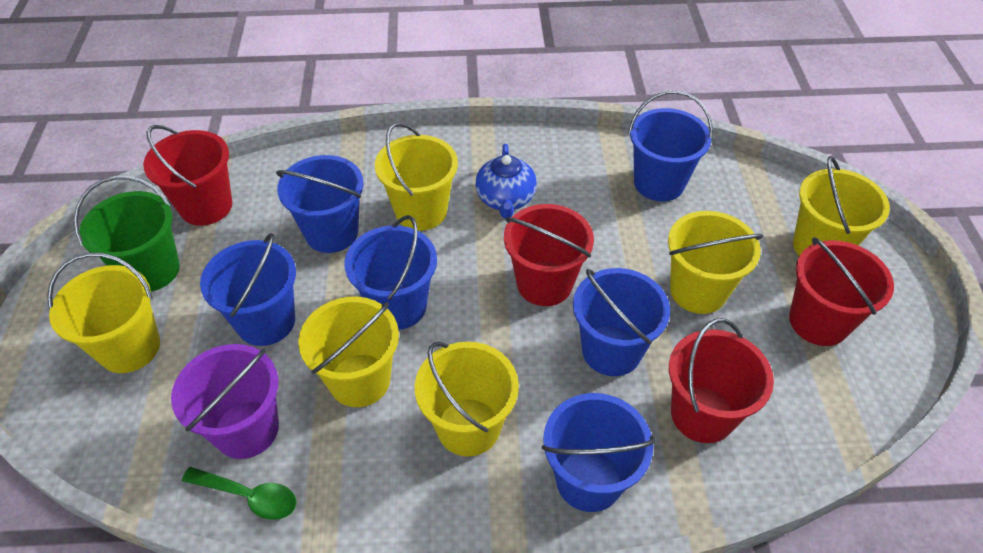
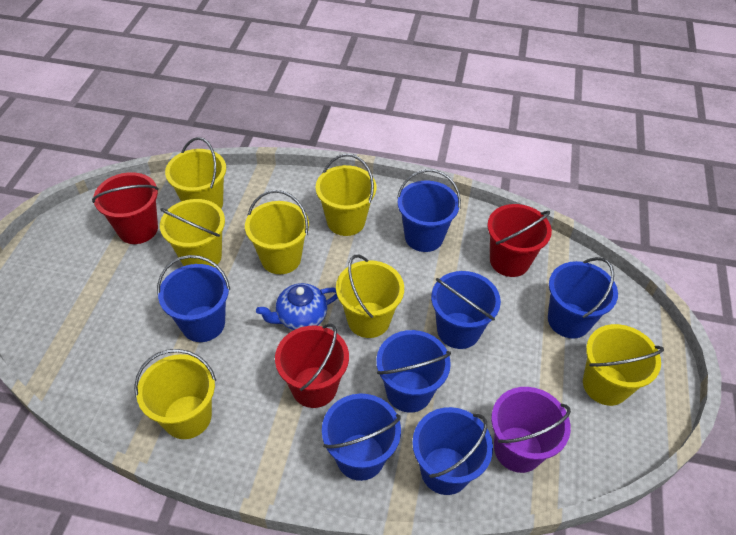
blue bucket: 6 -> 7
green bucket: 1 -> 0
green spoon: 1 -> 0
red bucket: 4 -> 3
yellow bucket: 6 -> 7

